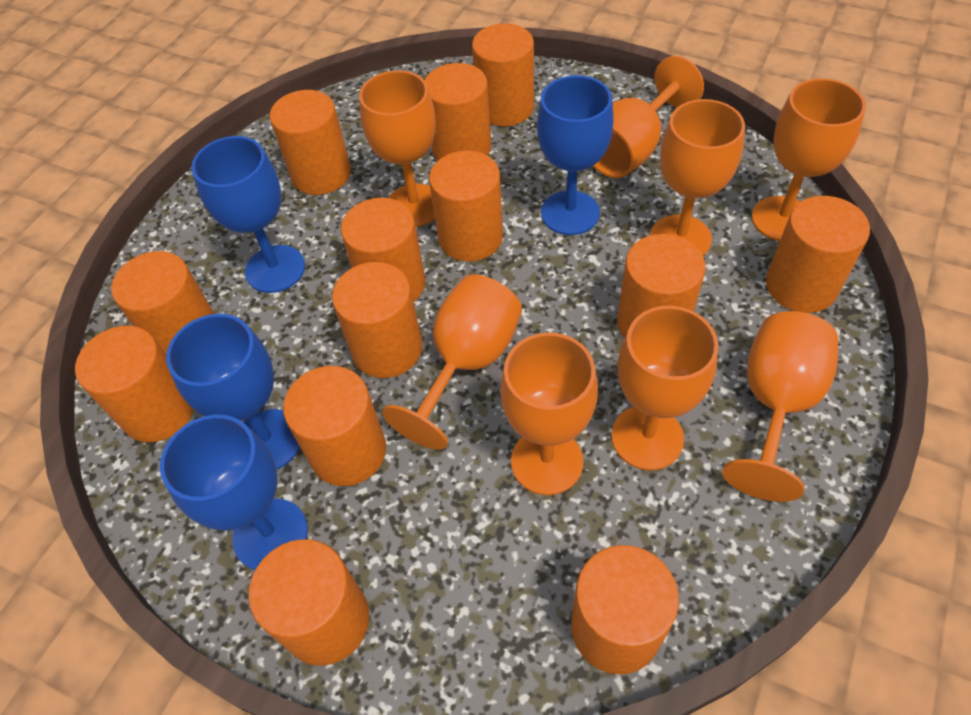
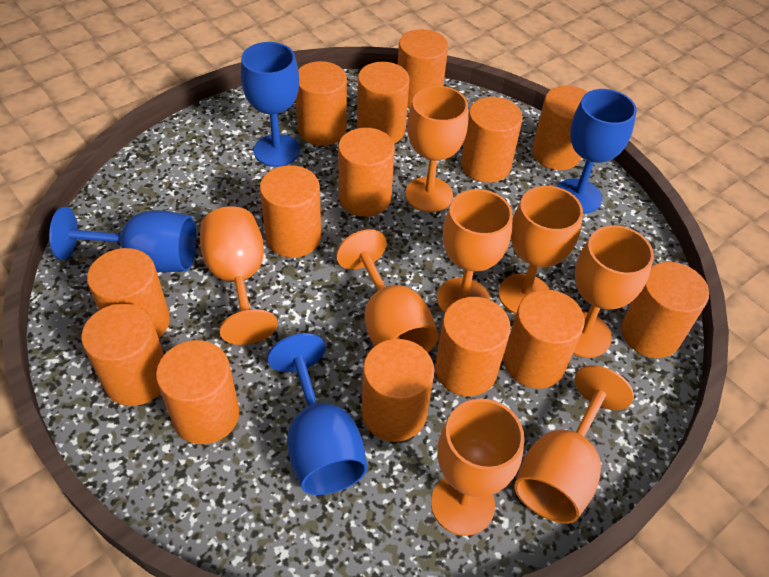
orange cylinder: 13 -> 14

